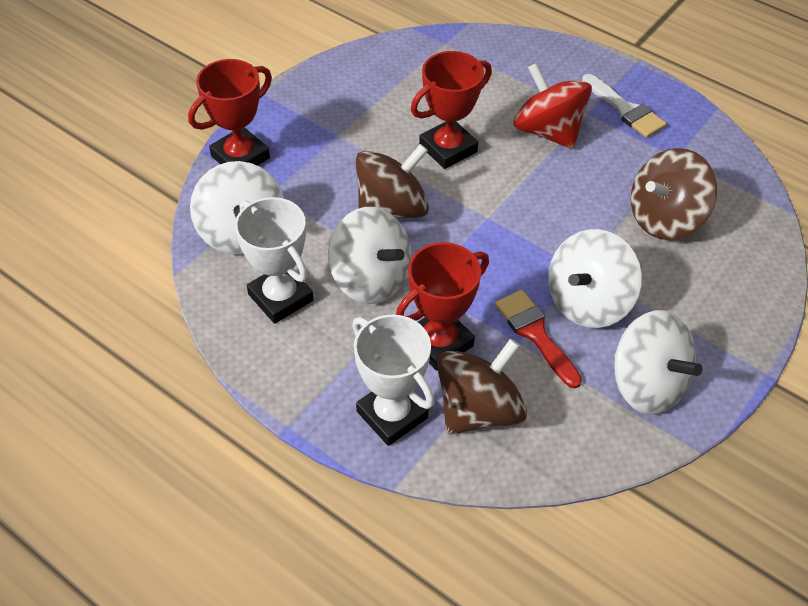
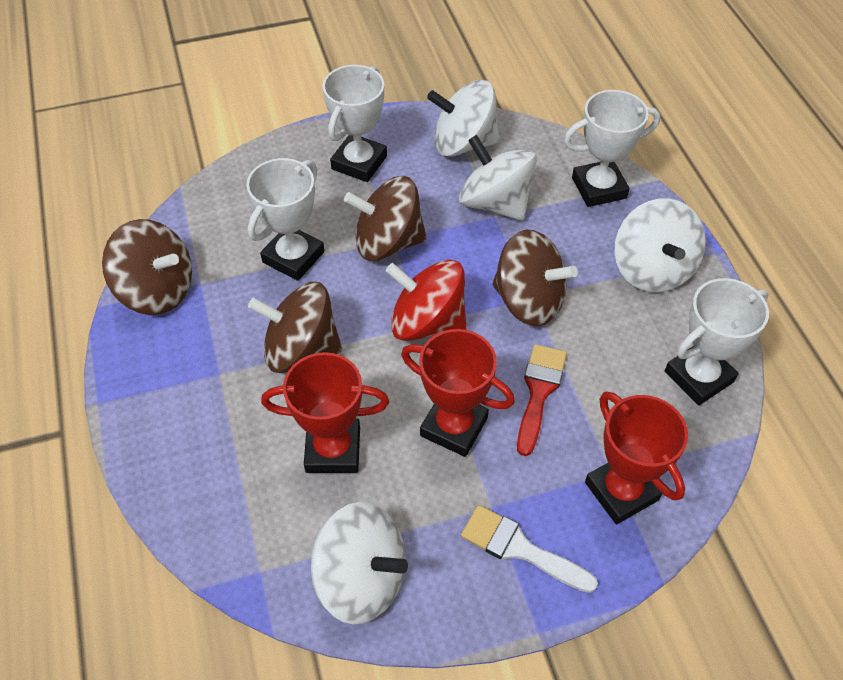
brown spinning top: 3 -> 4
white trophy: 2 -> 4

